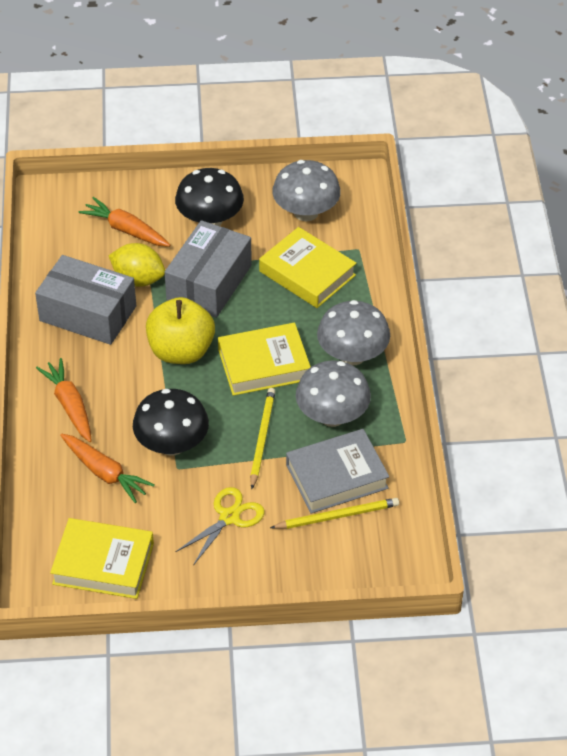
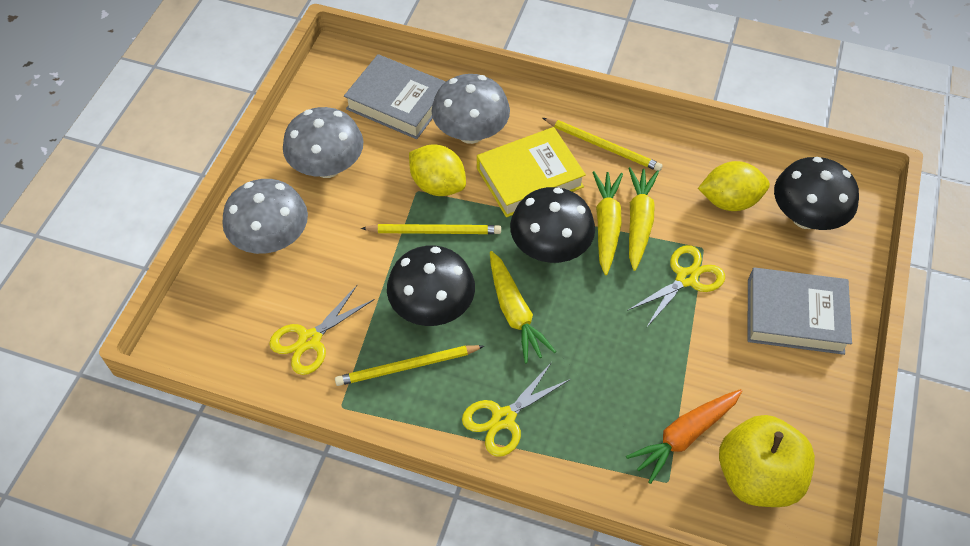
black mushroom: 2 -> 3
grey book: 1 -> 2
grey box: 2 -> 0
orange carrot: 3 -> 1
yellow book: 3 -> 1
yellow carrot: 0 -> 3
yellow lemon: 1 -> 2
yellow pencil: 2 -> 3
yellow scissors: 1 -> 3

